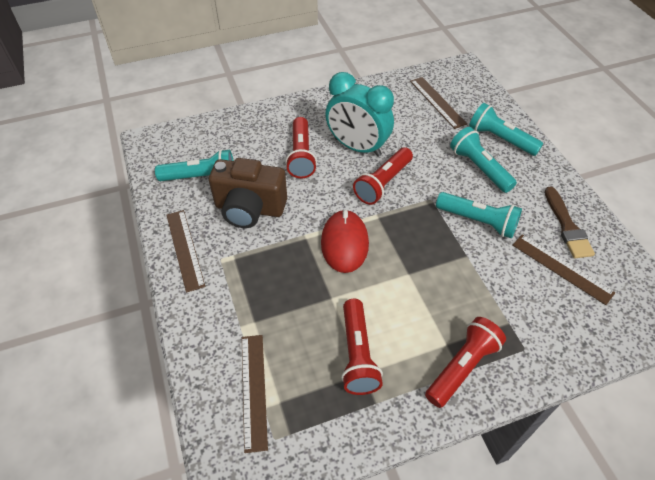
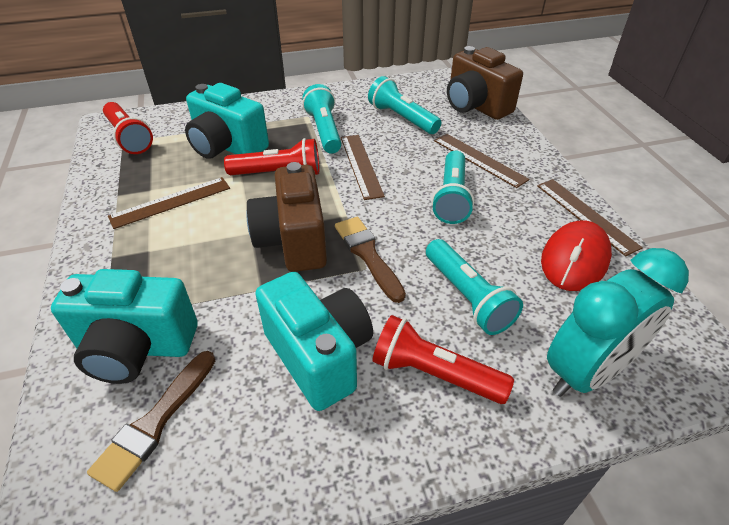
brown brush: 1 -> 2
brown camera: 1 -> 2
red flashlight: 4 -> 3
turquoise camera: 0 -> 3

